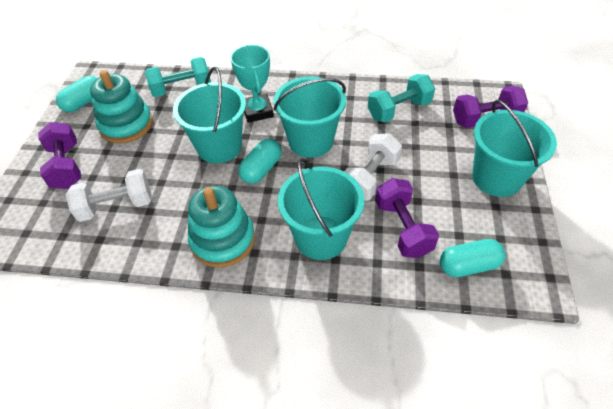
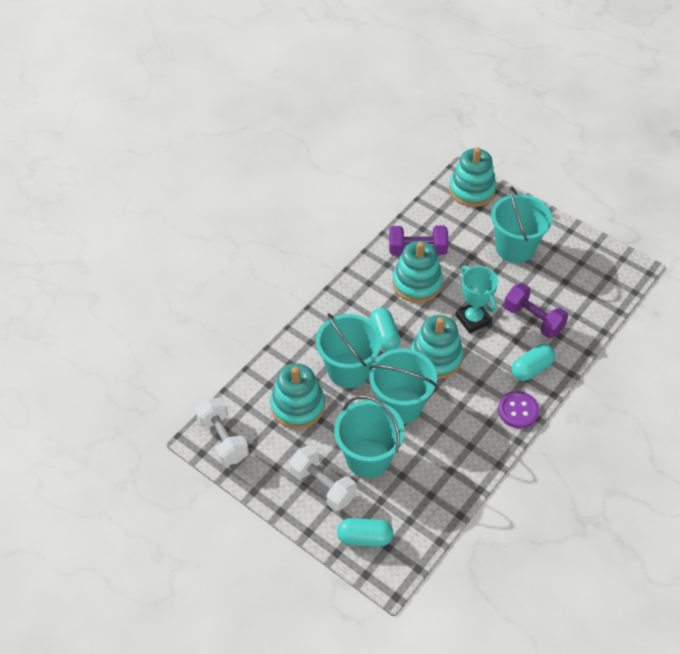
purple button: 0 -> 1
purple dumbbell: 3 -> 2
turquoise dumbbell: 2 -> 0
turquoise stacking toy: 2 -> 4

